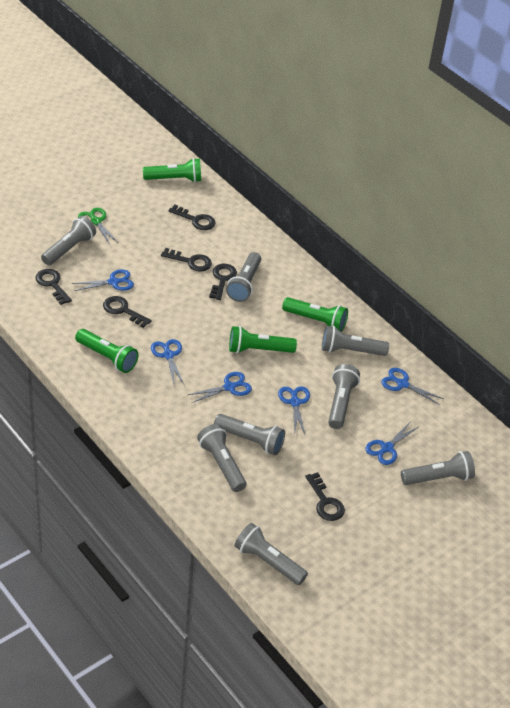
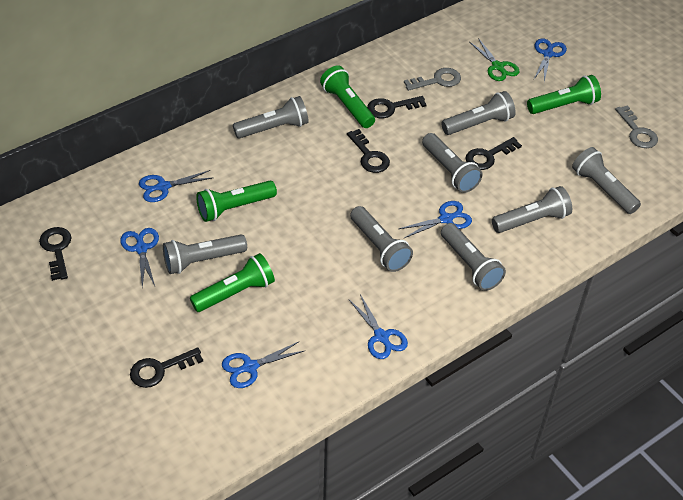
black key: 6 -> 5
grey key: 0 -> 2

